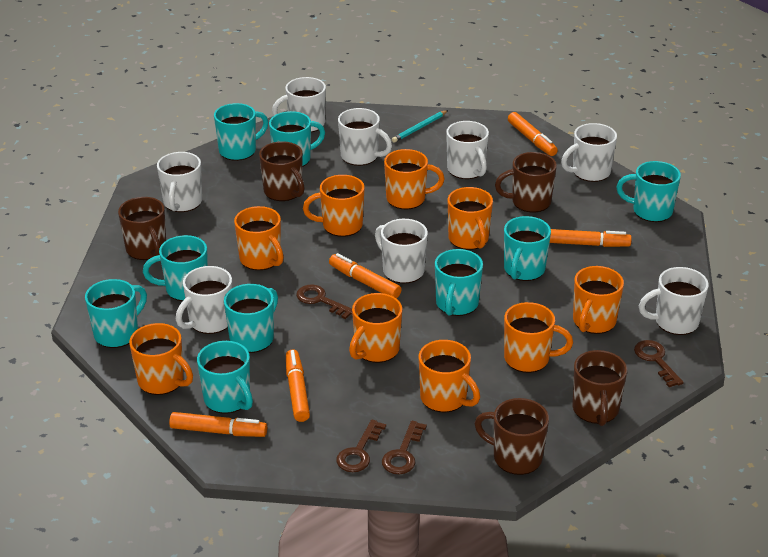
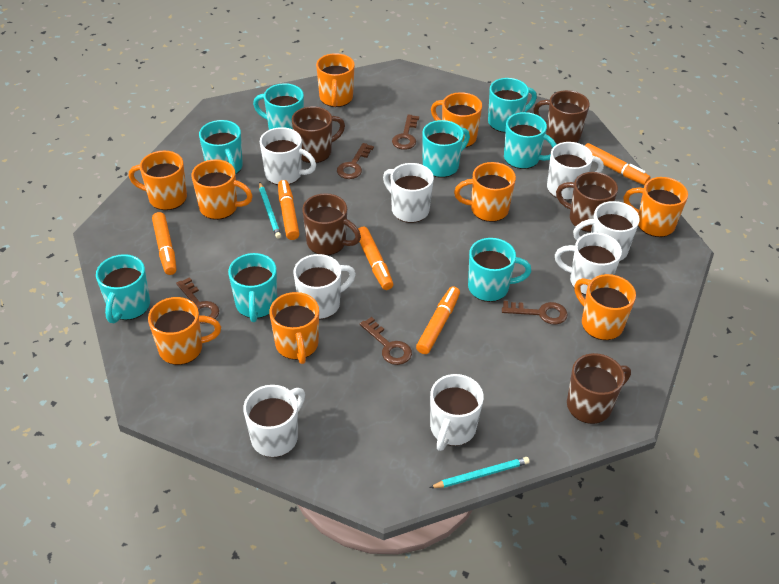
brown key: 4 -> 5
turquoise mug: 9 -> 8
turquoise pencil: 1 -> 2

